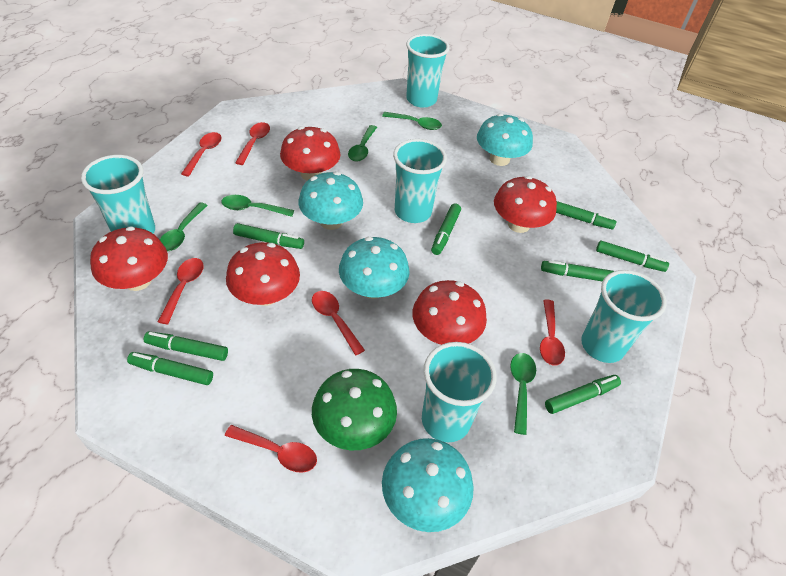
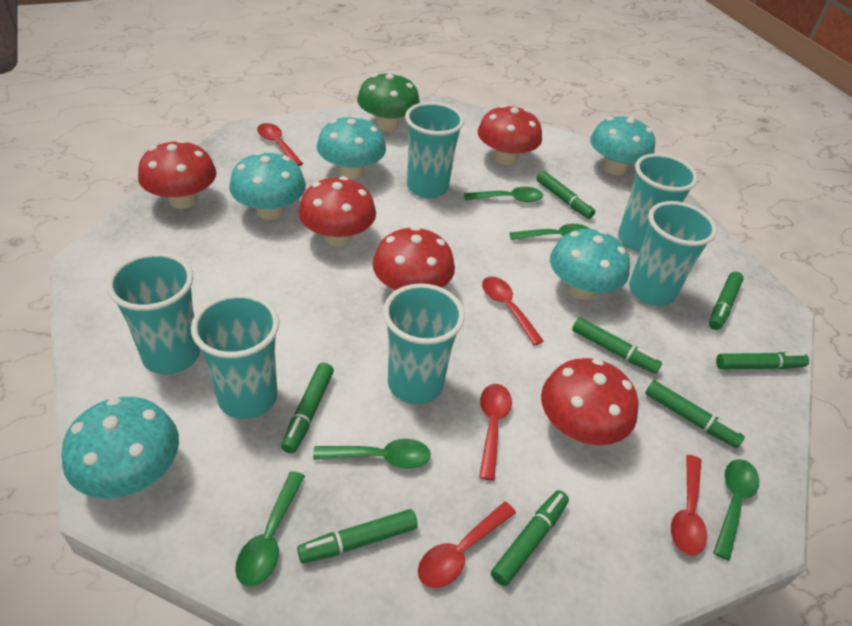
red spoon: 6 -> 5
turquoise cup: 5 -> 6
turquoise mushroom: 4 -> 5

